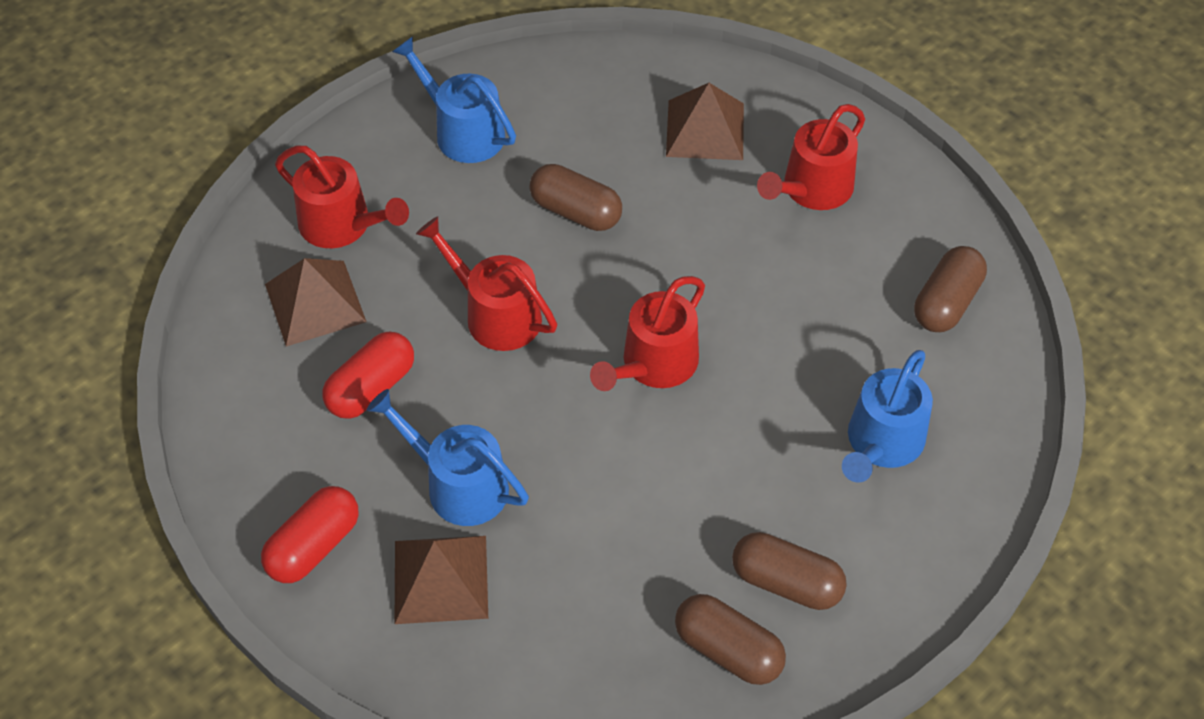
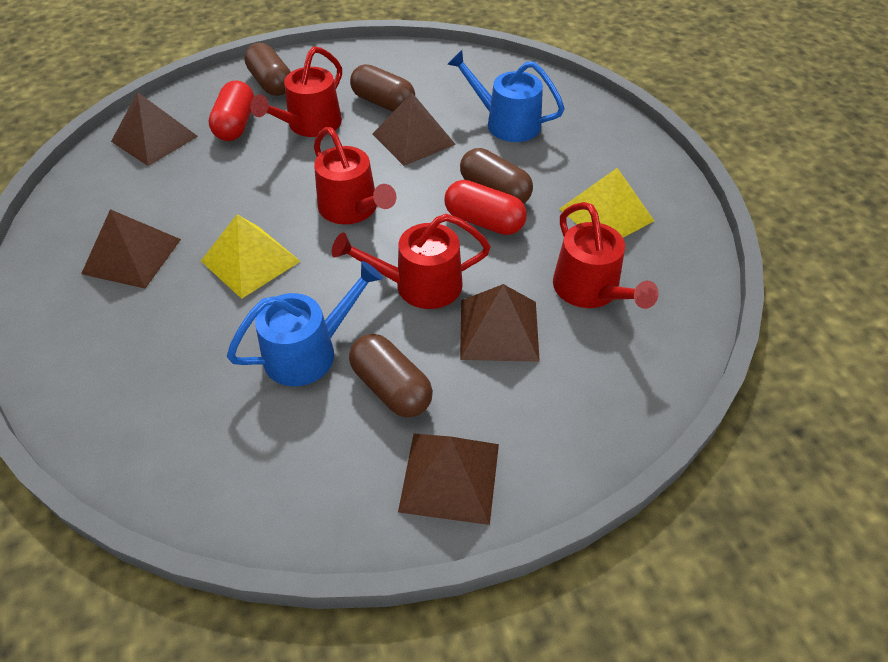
blue watering can: 3 -> 2
brown pyramid: 3 -> 5
yellow pyramid: 0 -> 2

